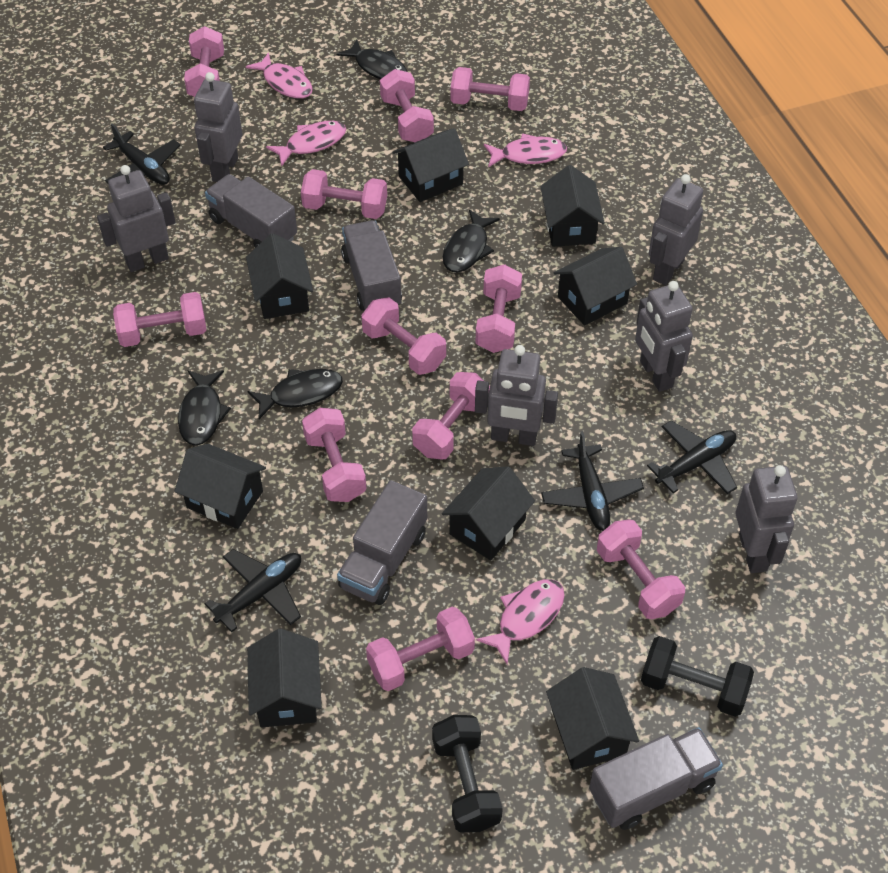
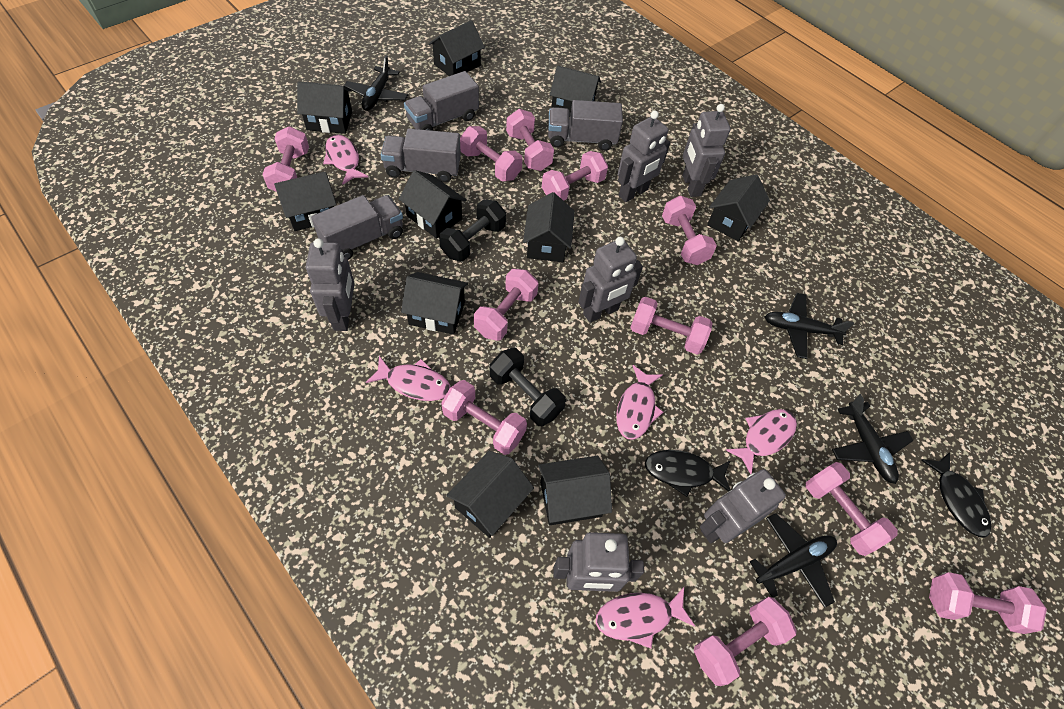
black fish: 4 -> 2
black house: 8 -> 10
pink fish: 4 -> 5

